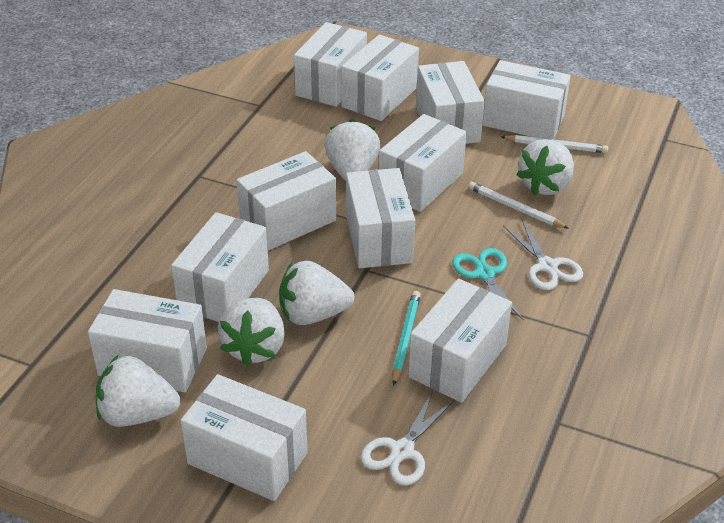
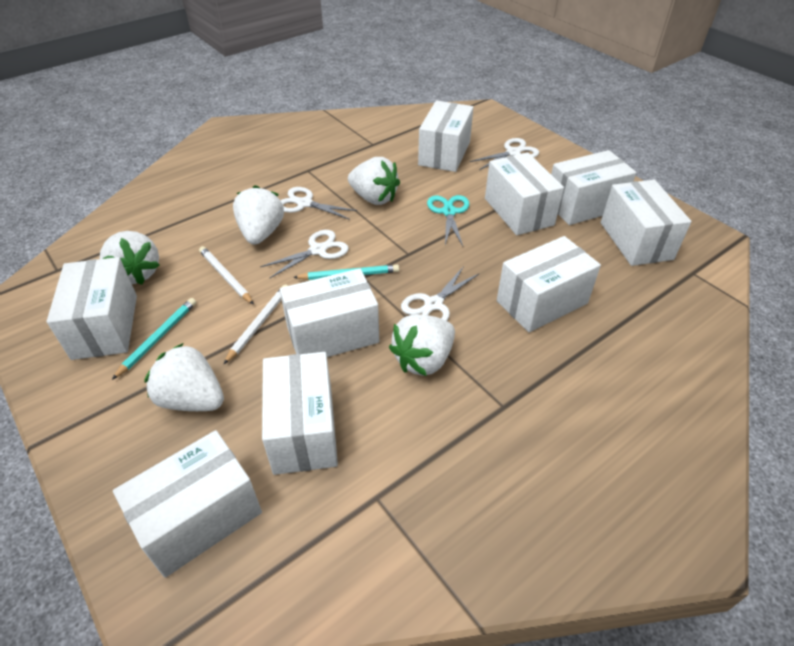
turquoise pencil: 1 -> 2
white box: 11 -> 9
white scissors: 2 -> 4

